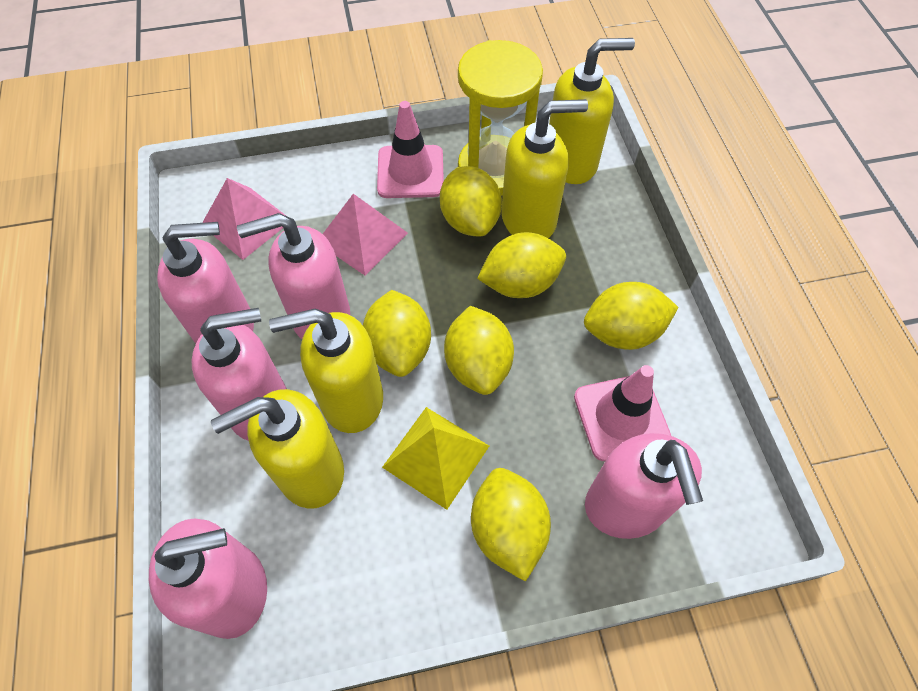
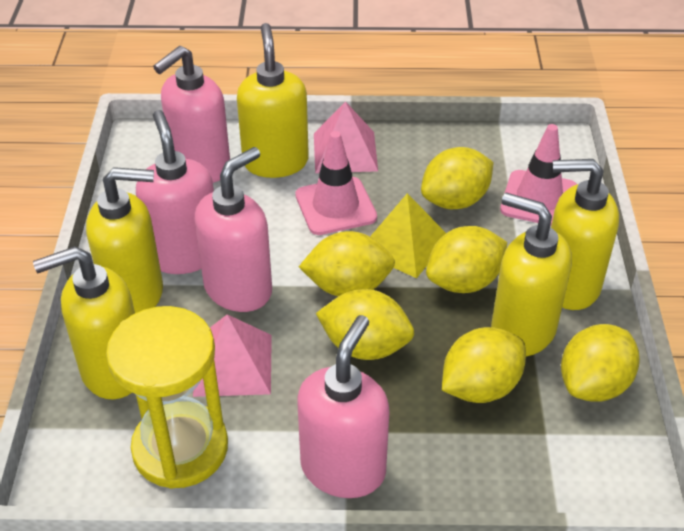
pink soap dispenser: 5 -> 4
yellow soap dispenser: 4 -> 5

